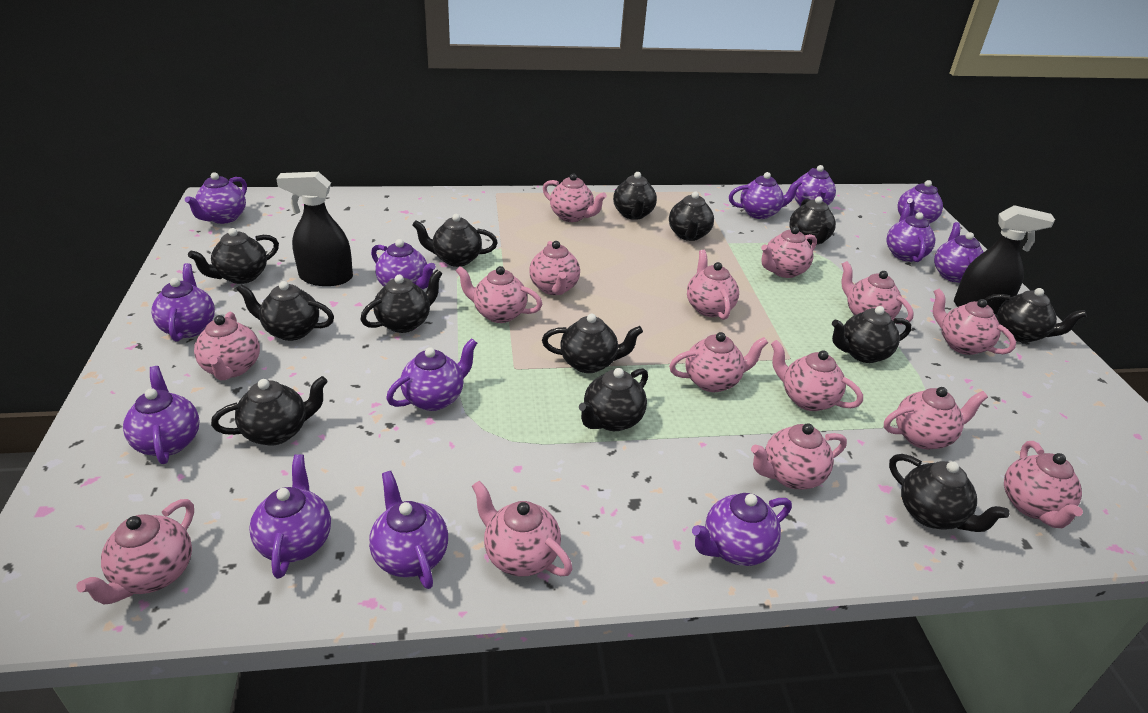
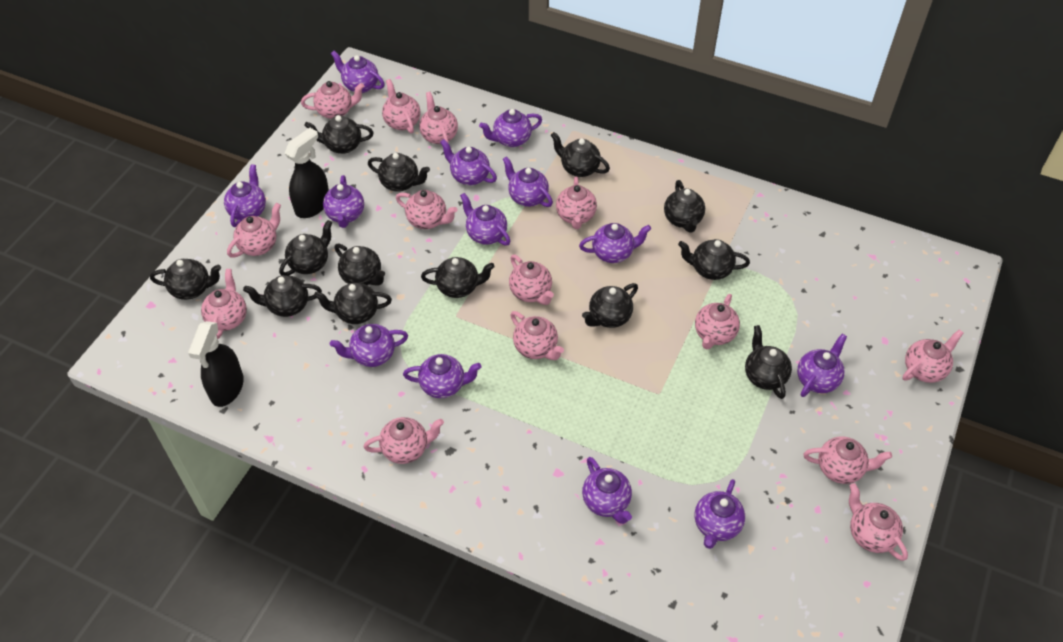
pink teapot: 15 -> 14

